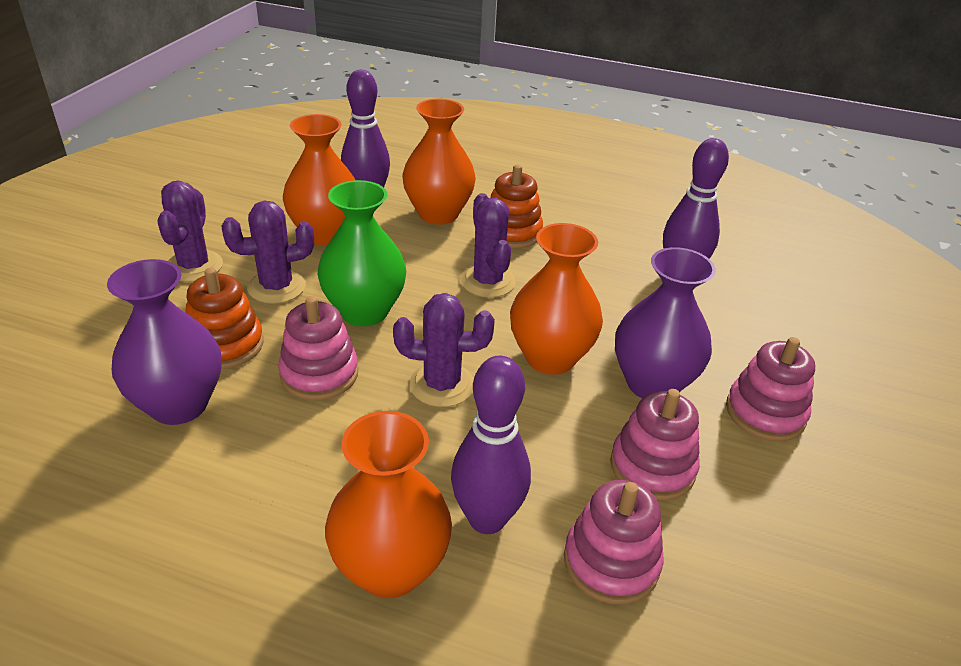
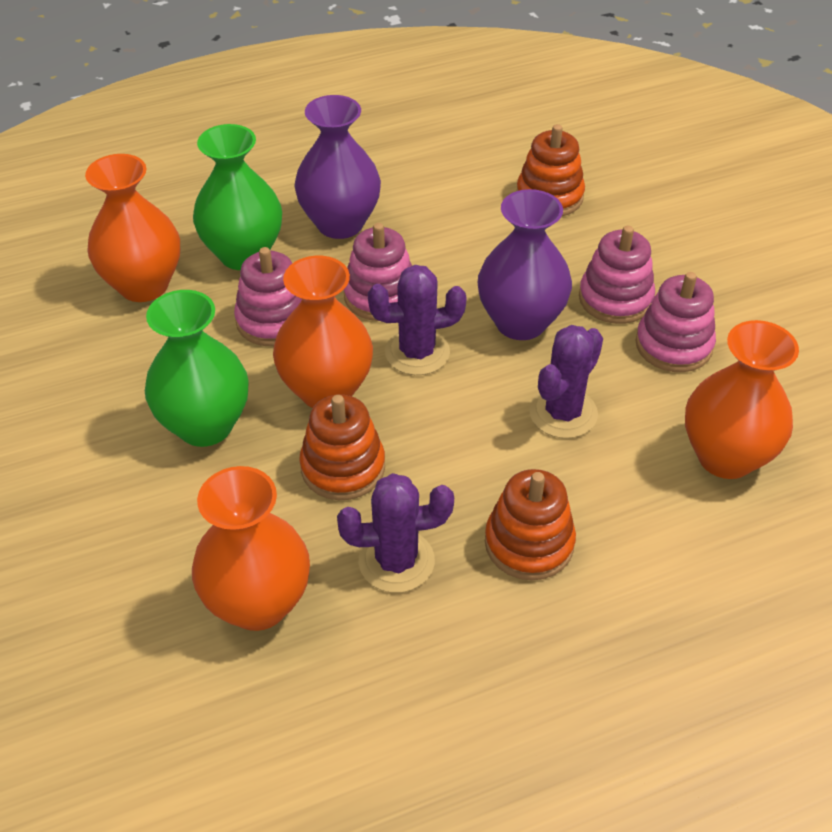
green vase: 1 -> 2
orange stacking toy: 2 -> 3
purple bowling pin: 3 -> 0
purple cactus: 4 -> 3

